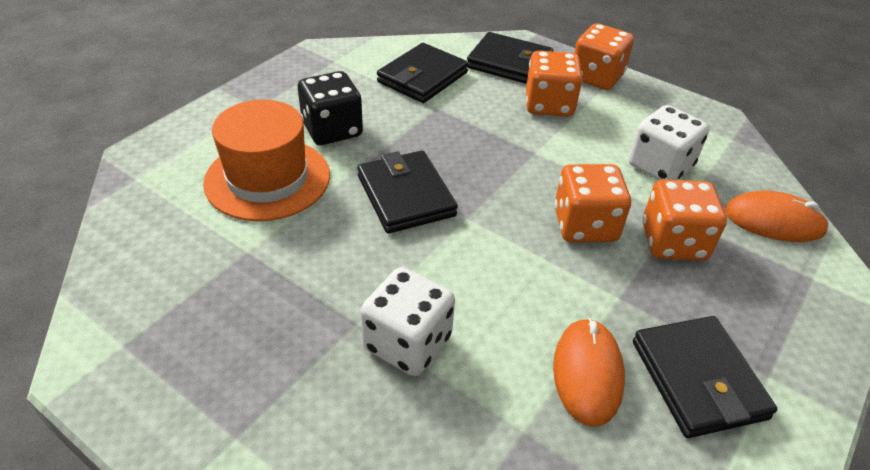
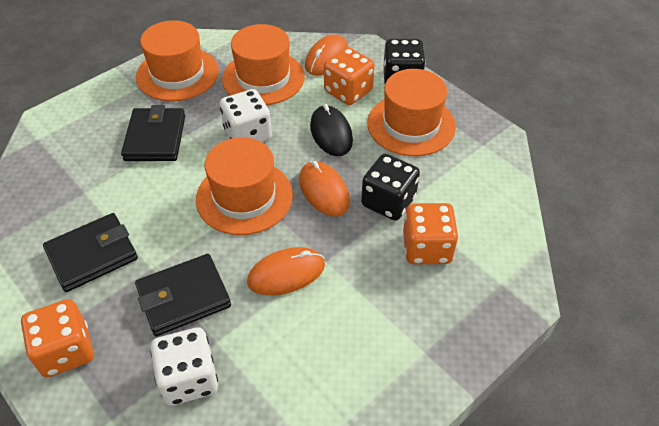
black dice: 1 -> 2
black mouse: 0 -> 1
black wallet: 4 -> 3
orange dice: 4 -> 3
orange hat: 1 -> 4
orange mouse: 2 -> 3

